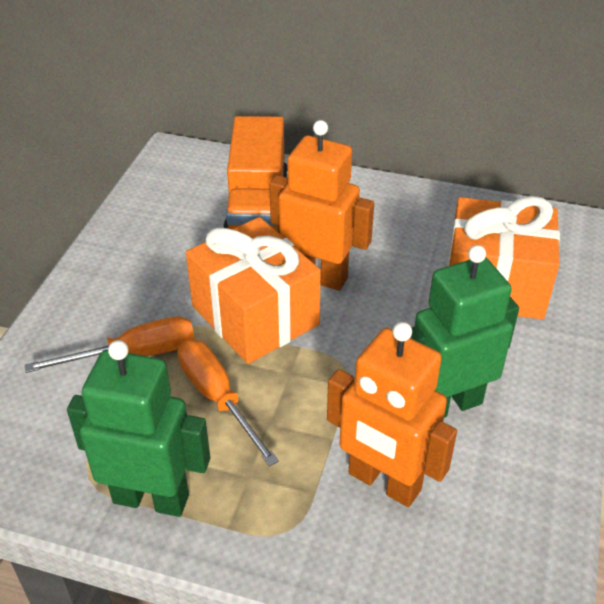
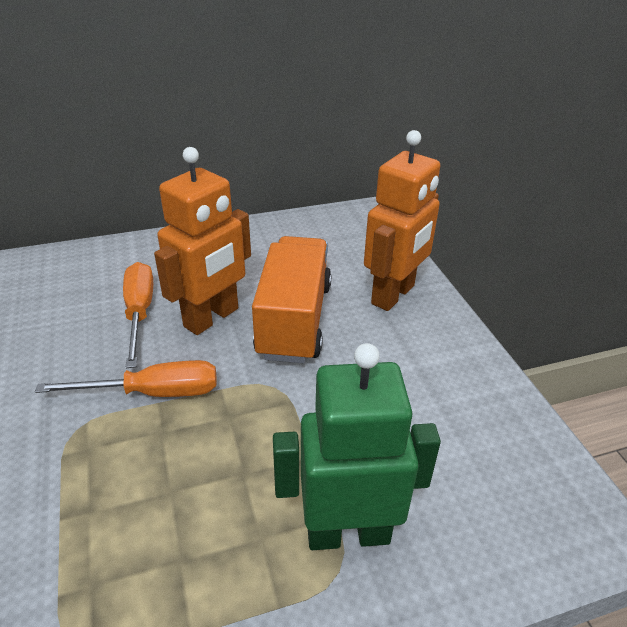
green robot: 2 -> 1
orange gift: 2 -> 0

